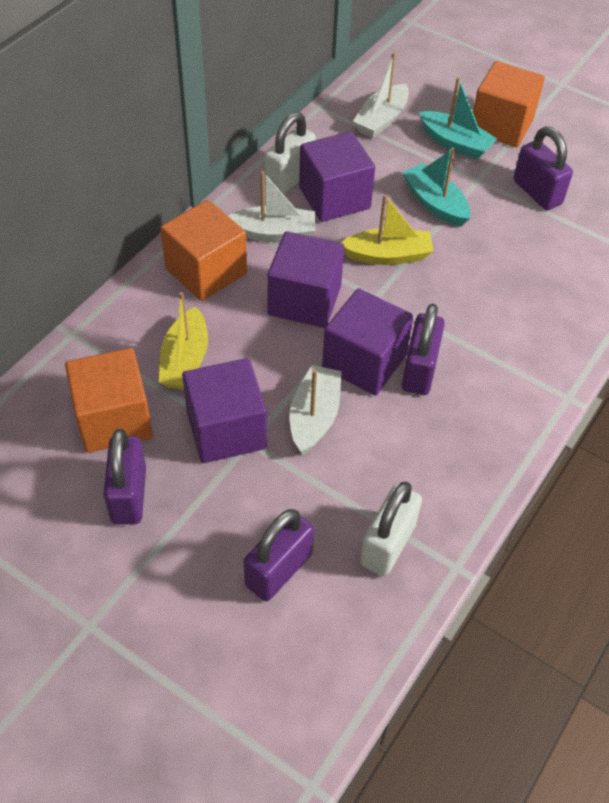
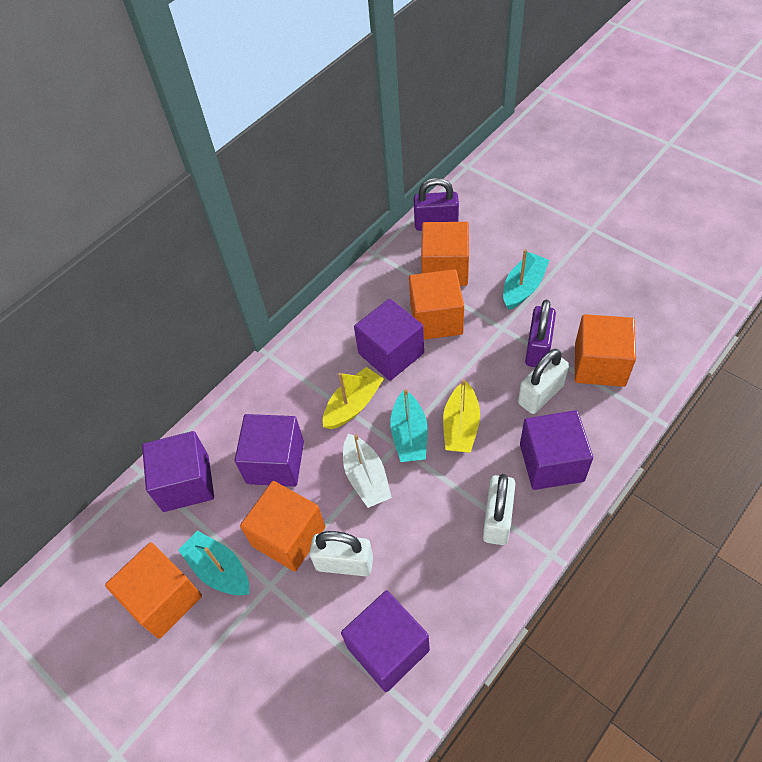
orange cube: 3 -> 5
purple cube: 4 -> 5
purple padlock: 4 -> 2
turquoise boat: 2 -> 3
white boat: 3 -> 1
white padlock: 2 -> 3

